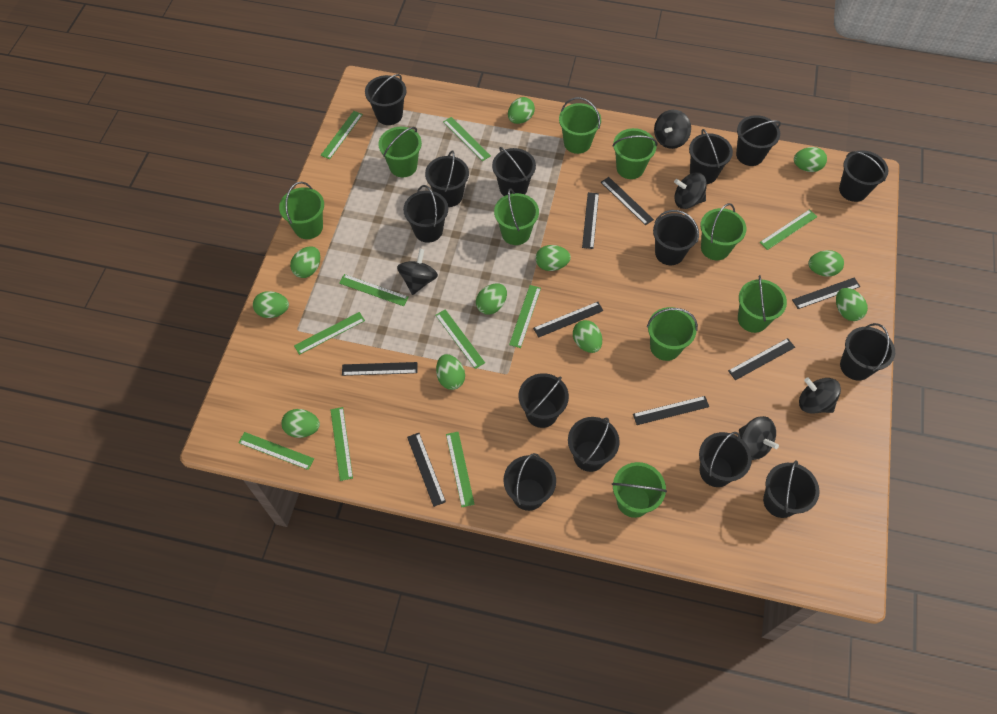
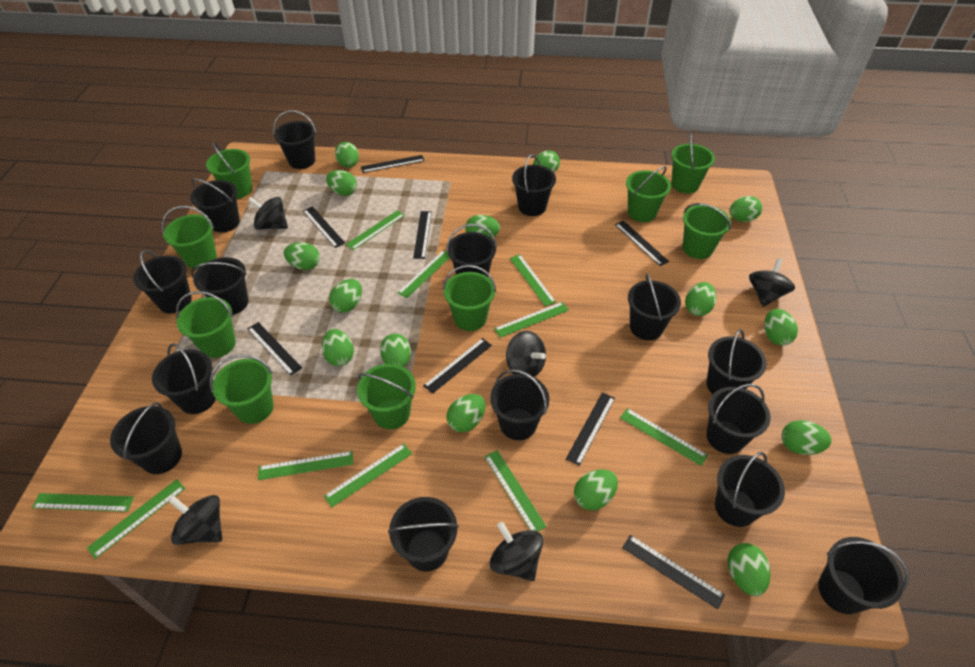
black bucket: 14 -> 15
green egg: 11 -> 15

